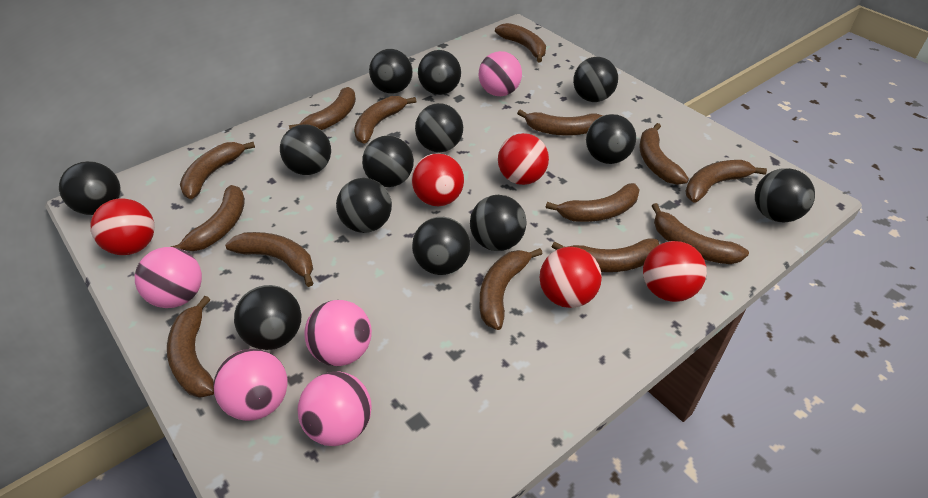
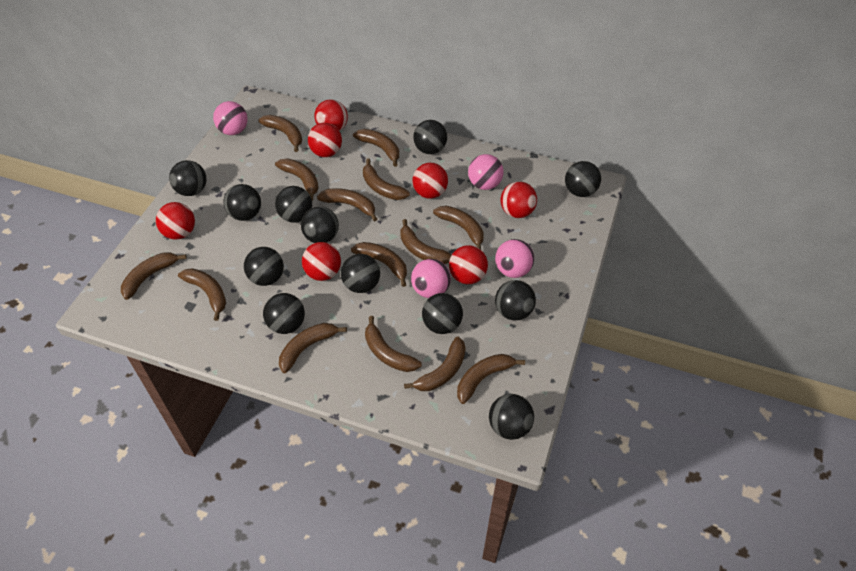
black ball: 13 -> 12
pink ball: 5 -> 4
red ball: 5 -> 7

